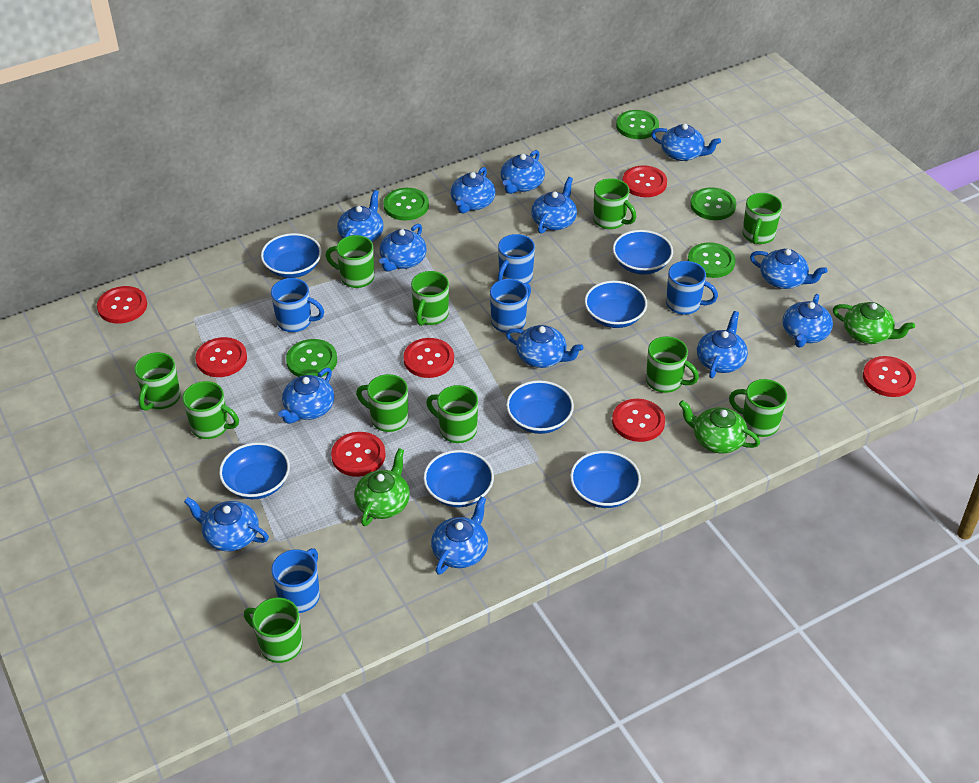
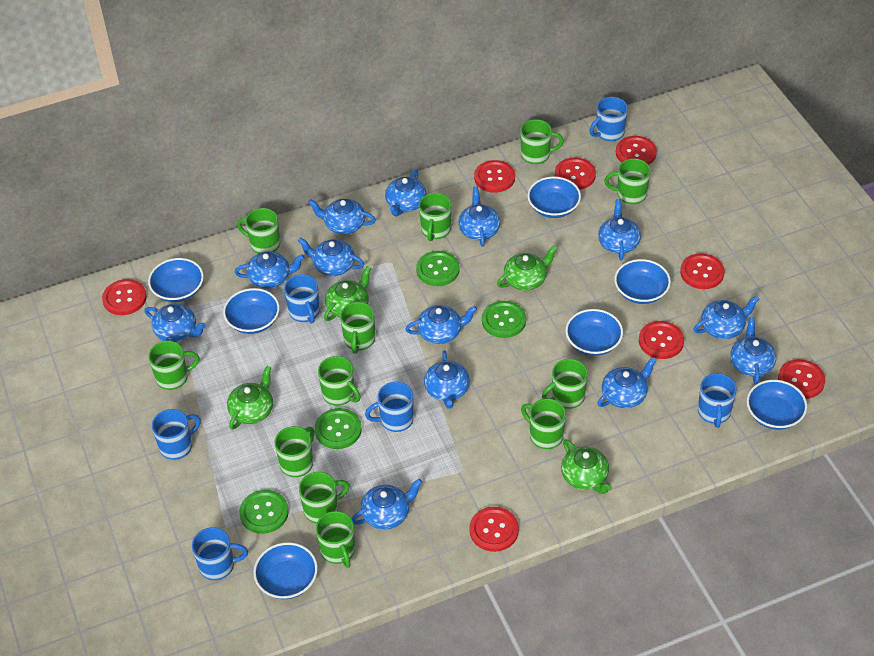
blue mug: 5 -> 6
green button: 5 -> 4
green mug: 11 -> 12
green teapot: 3 -> 4
red button: 7 -> 8

